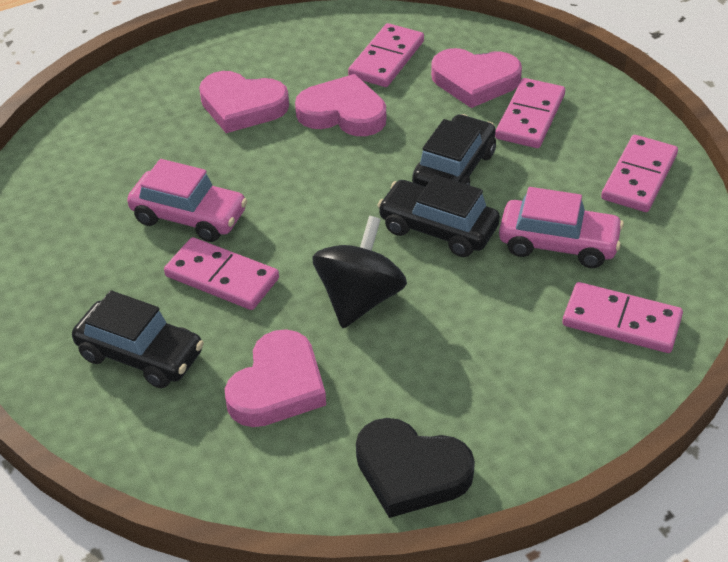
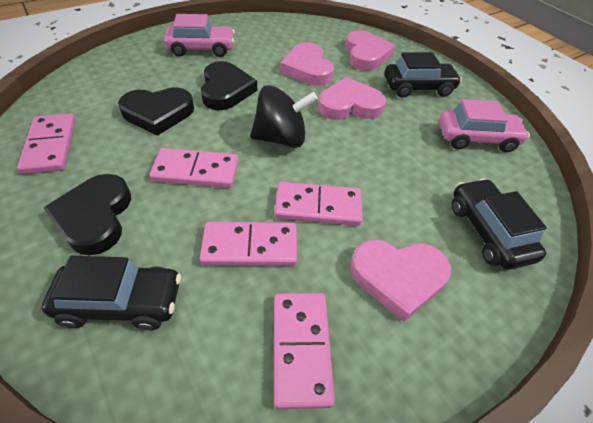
black heart: 1 -> 3

